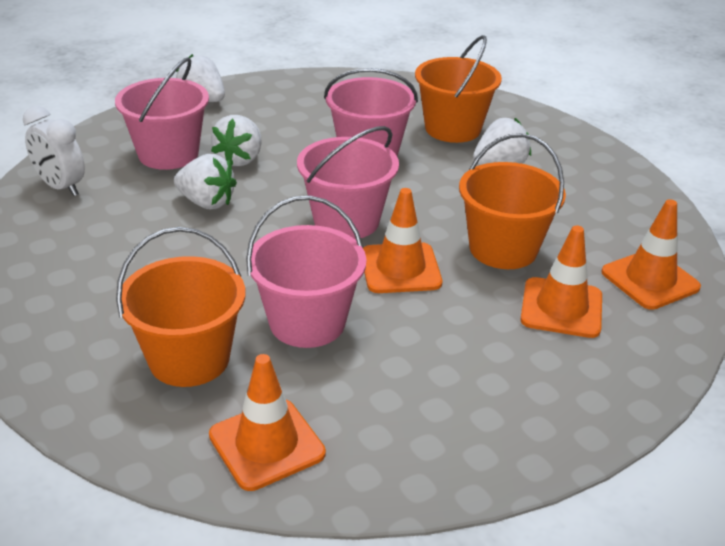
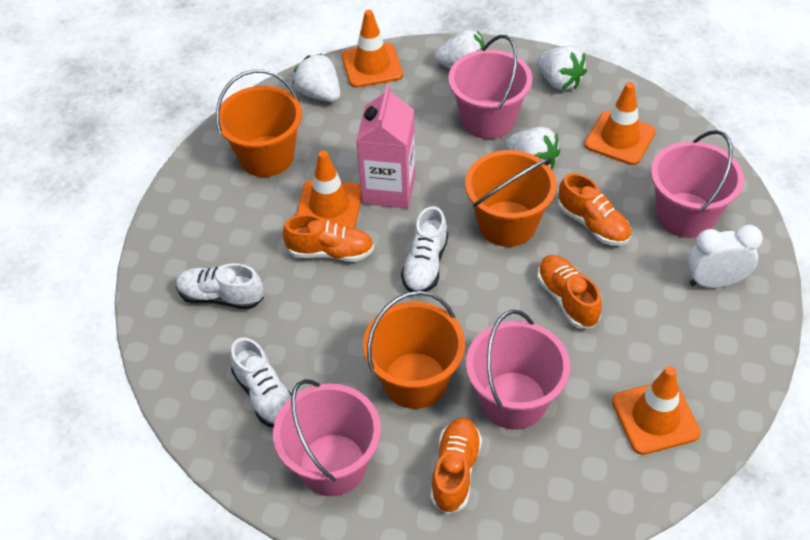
orange shoe: 0 -> 4
pink carton: 0 -> 1
white shoe: 0 -> 3

